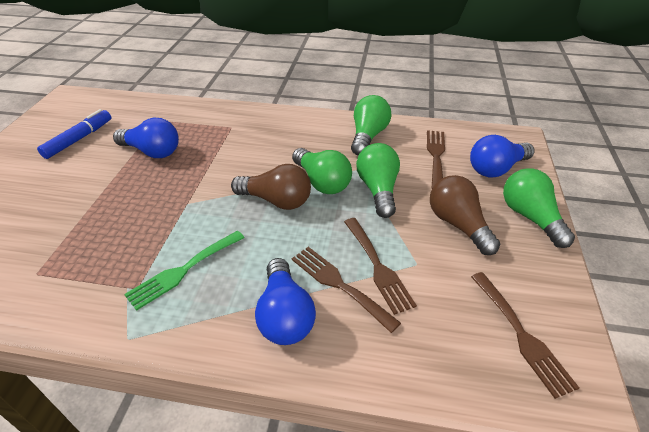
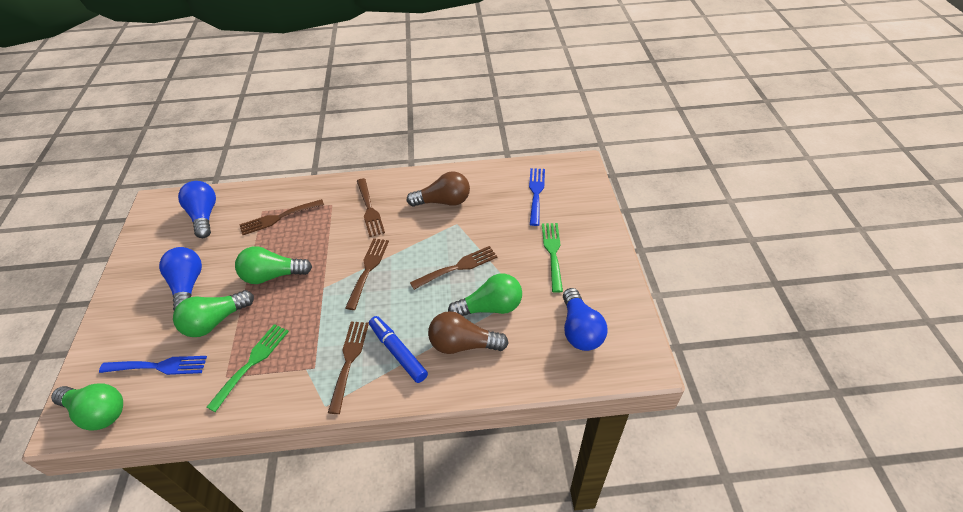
blue fork: 0 -> 2
brown fork: 4 -> 5
green fork: 1 -> 2

